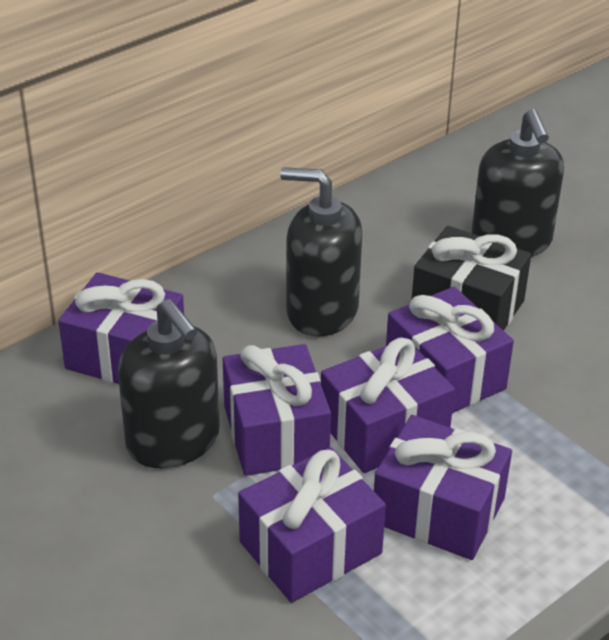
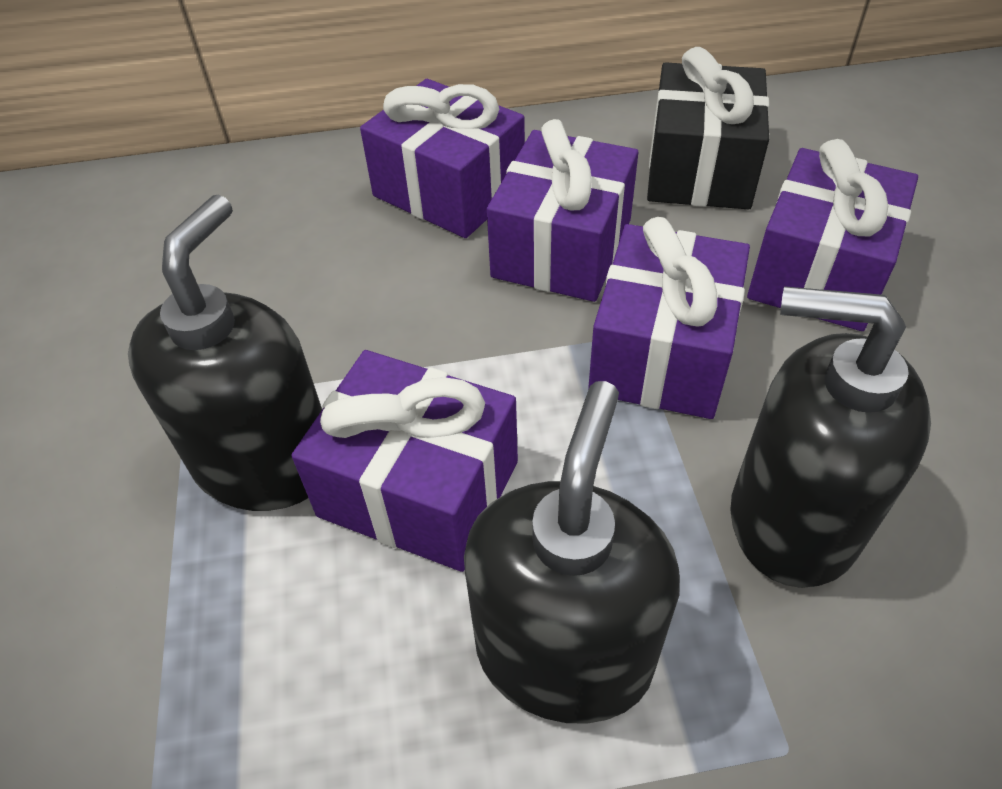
purple gift: 6 -> 5

